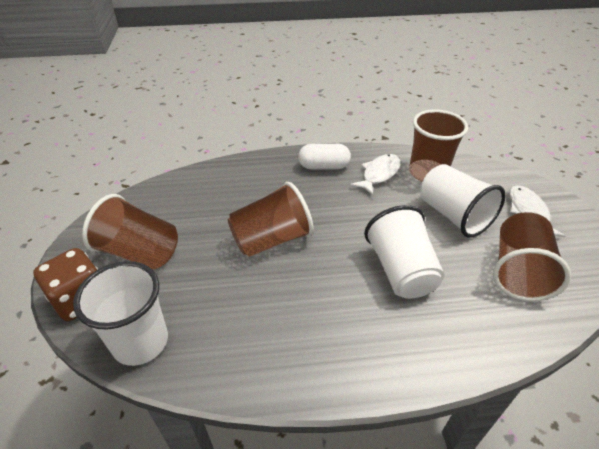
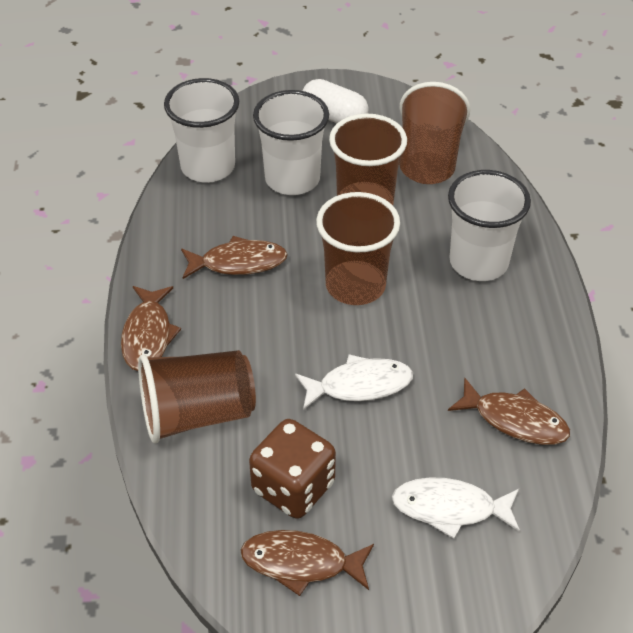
brown fish: 0 -> 4

